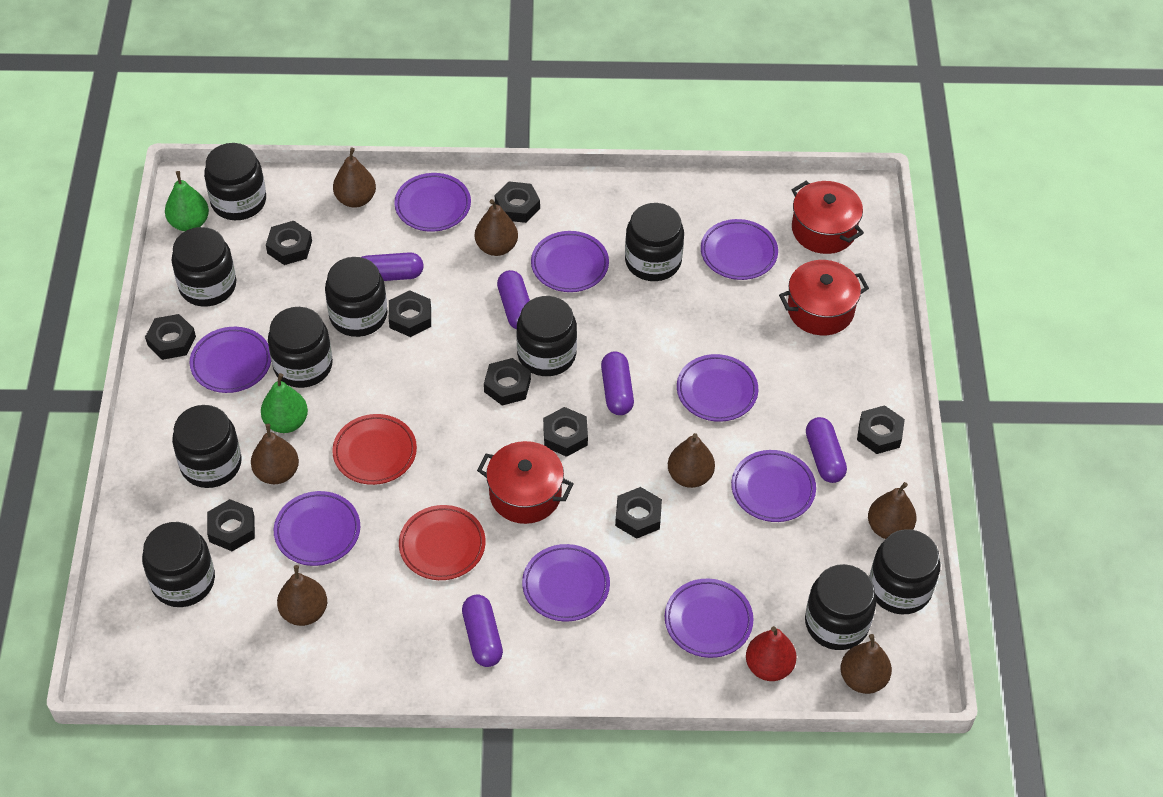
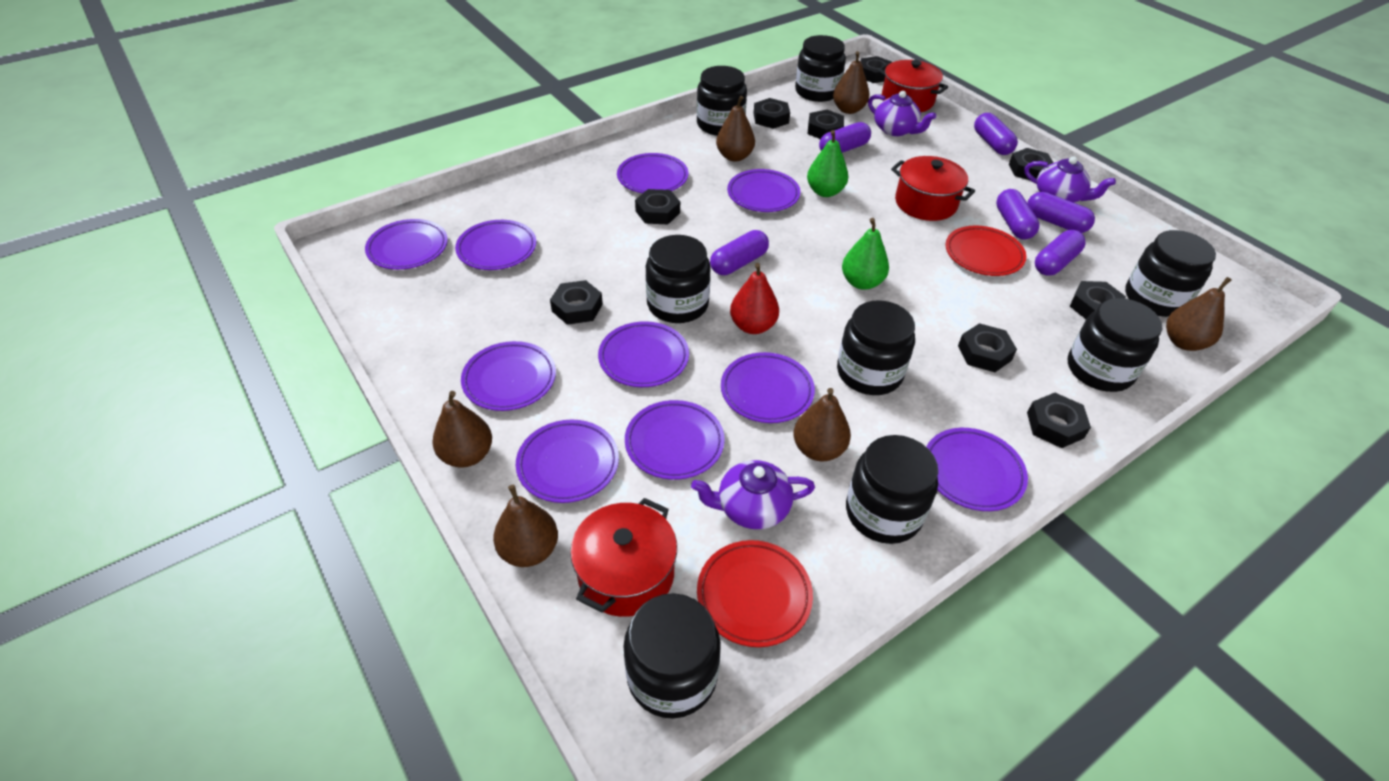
black jar: 10 -> 8
brown pear: 7 -> 6
purple capsule: 5 -> 6
purple plate: 9 -> 10
purple teapot: 0 -> 3

